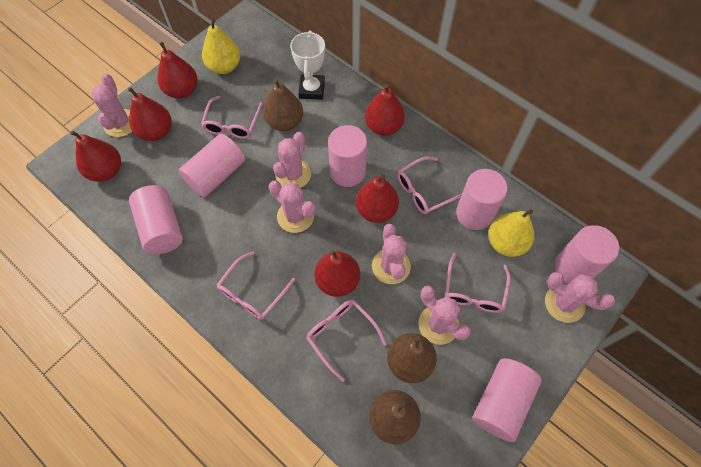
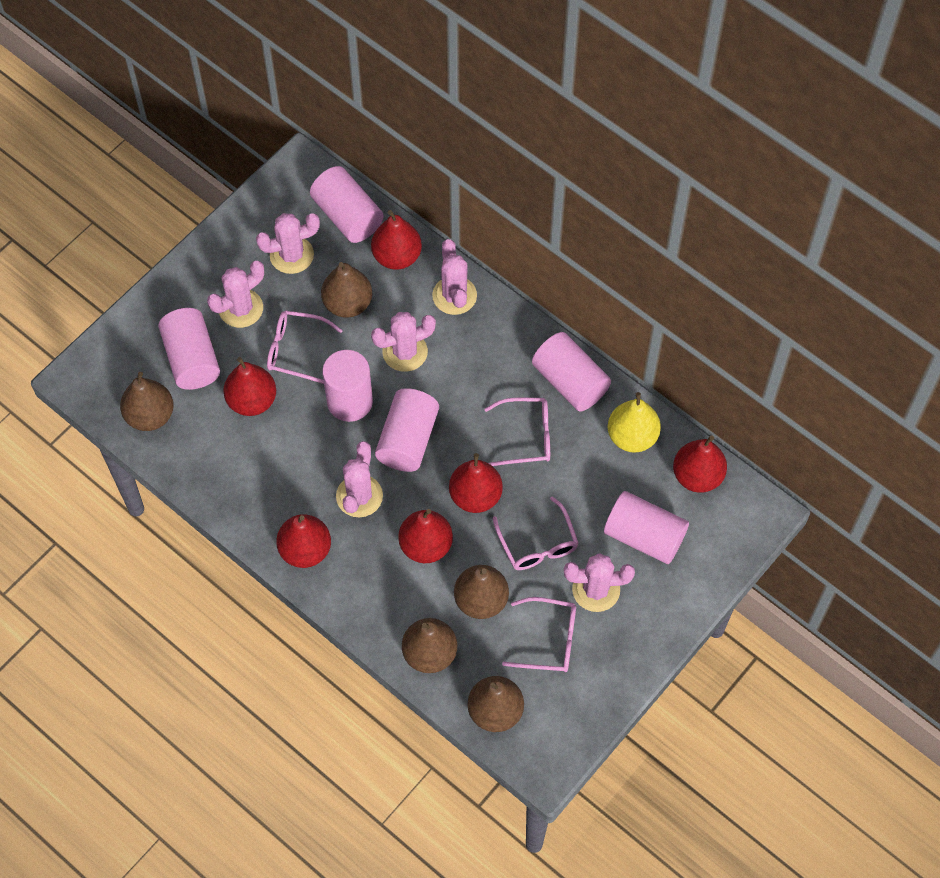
brown pear: 3 -> 5
pink glasses: 5 -> 4
white trophy: 1 -> 0
yellow pear: 2 -> 1

